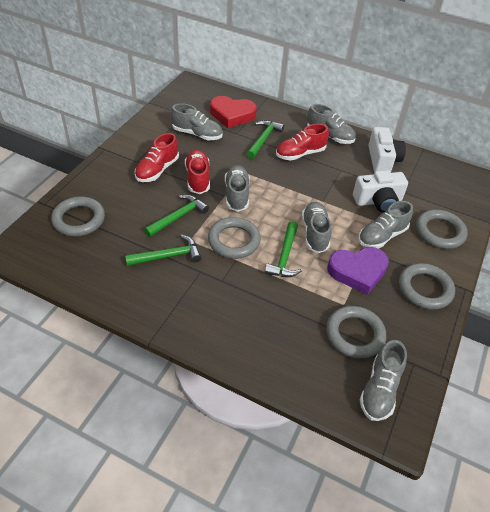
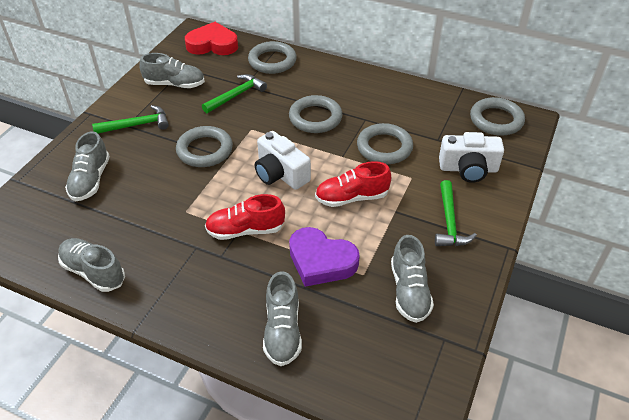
green hammer: 4 -> 3
grey shoe: 6 -> 5
red shoe: 3 -> 2

